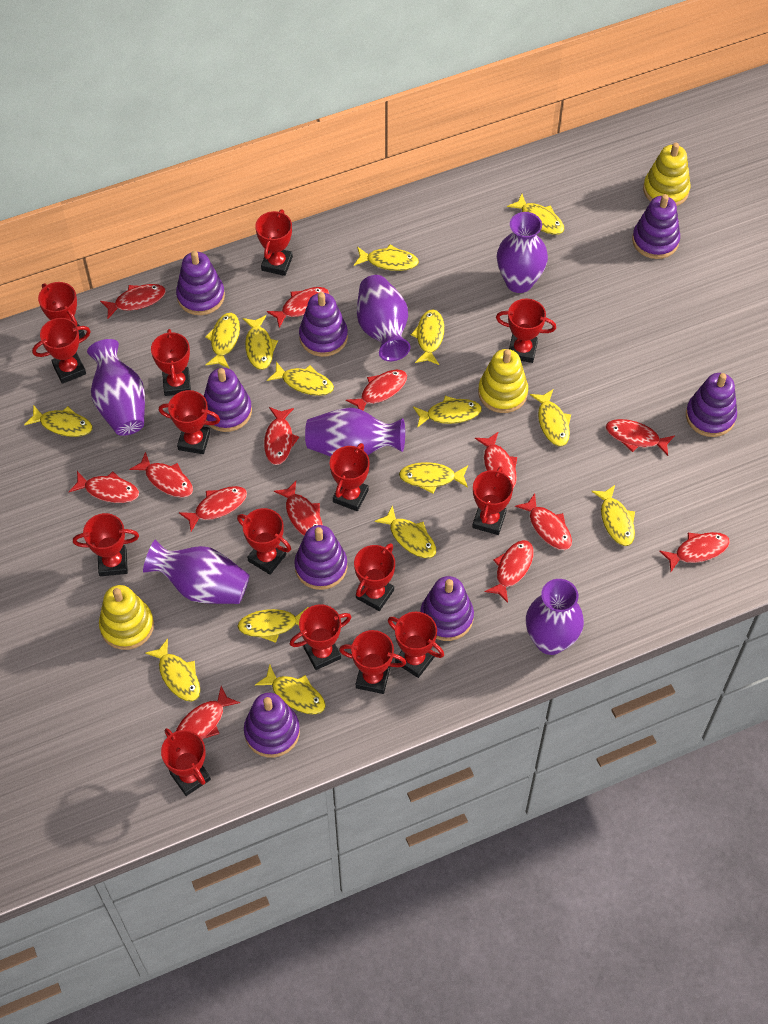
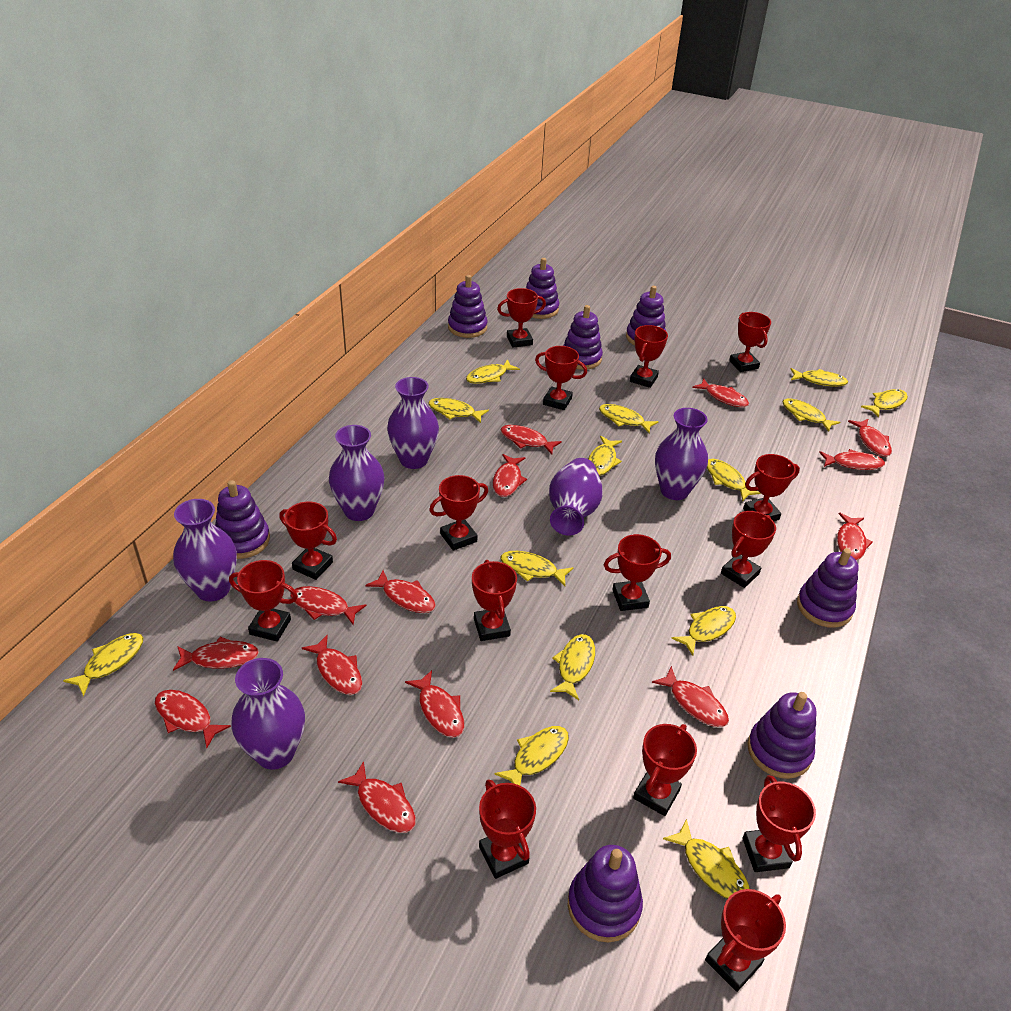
yellow fish: 15 -> 14
yellow stacking toy: 3 -> 0

